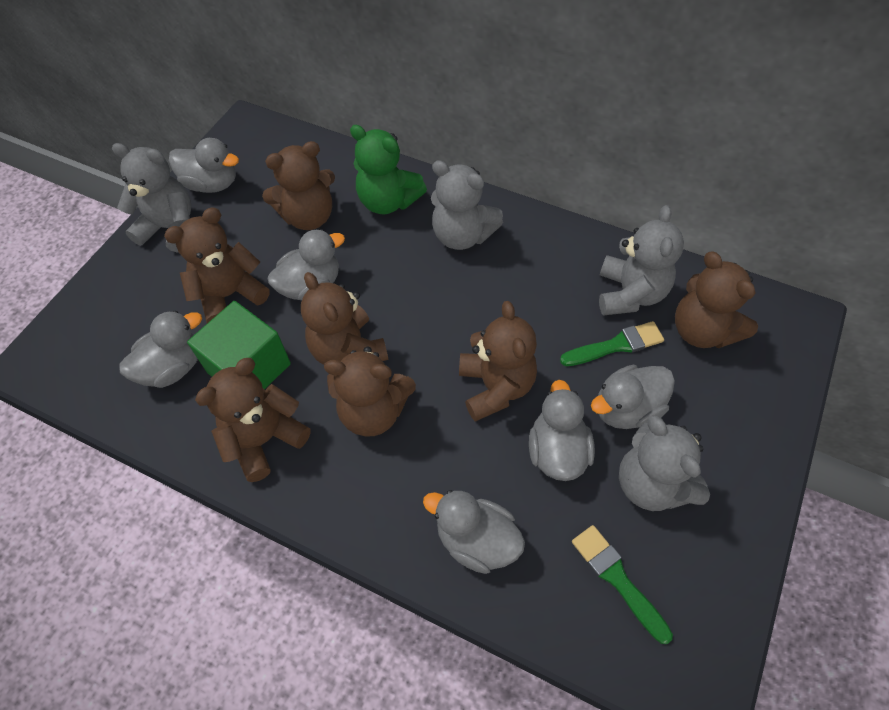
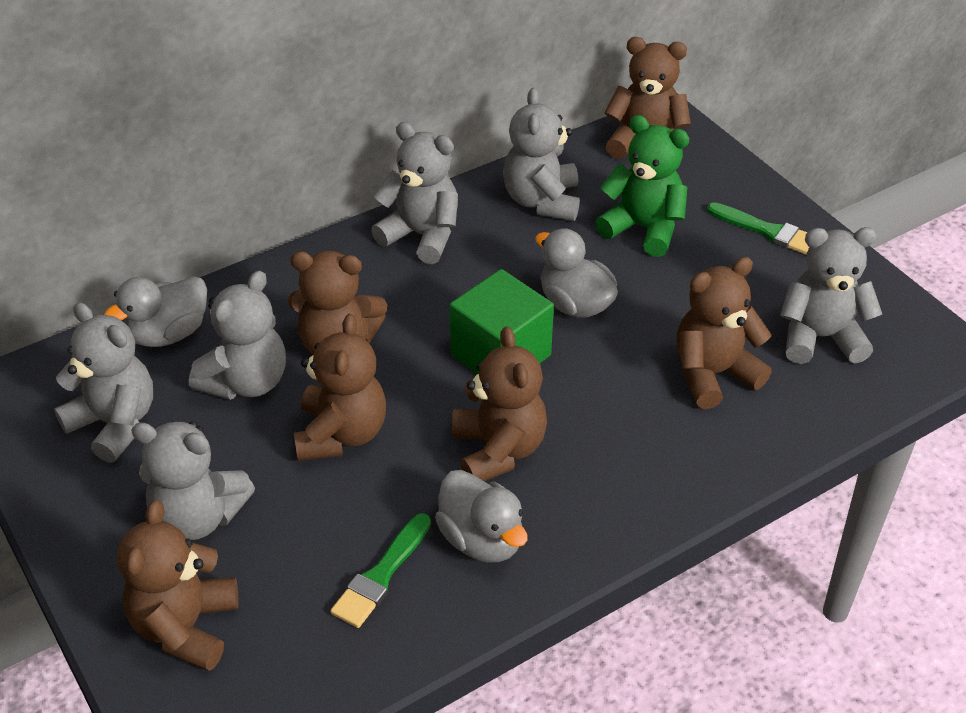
brown teddy bear: 7 -> 6
grey duck: 6 -> 3
grey teddy bear: 4 -> 6

